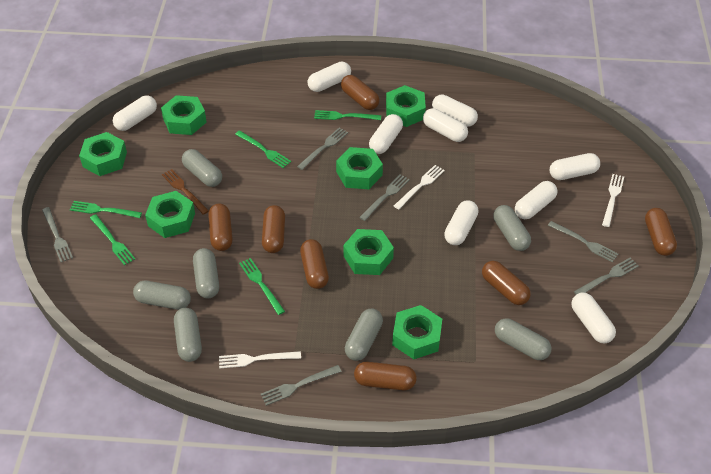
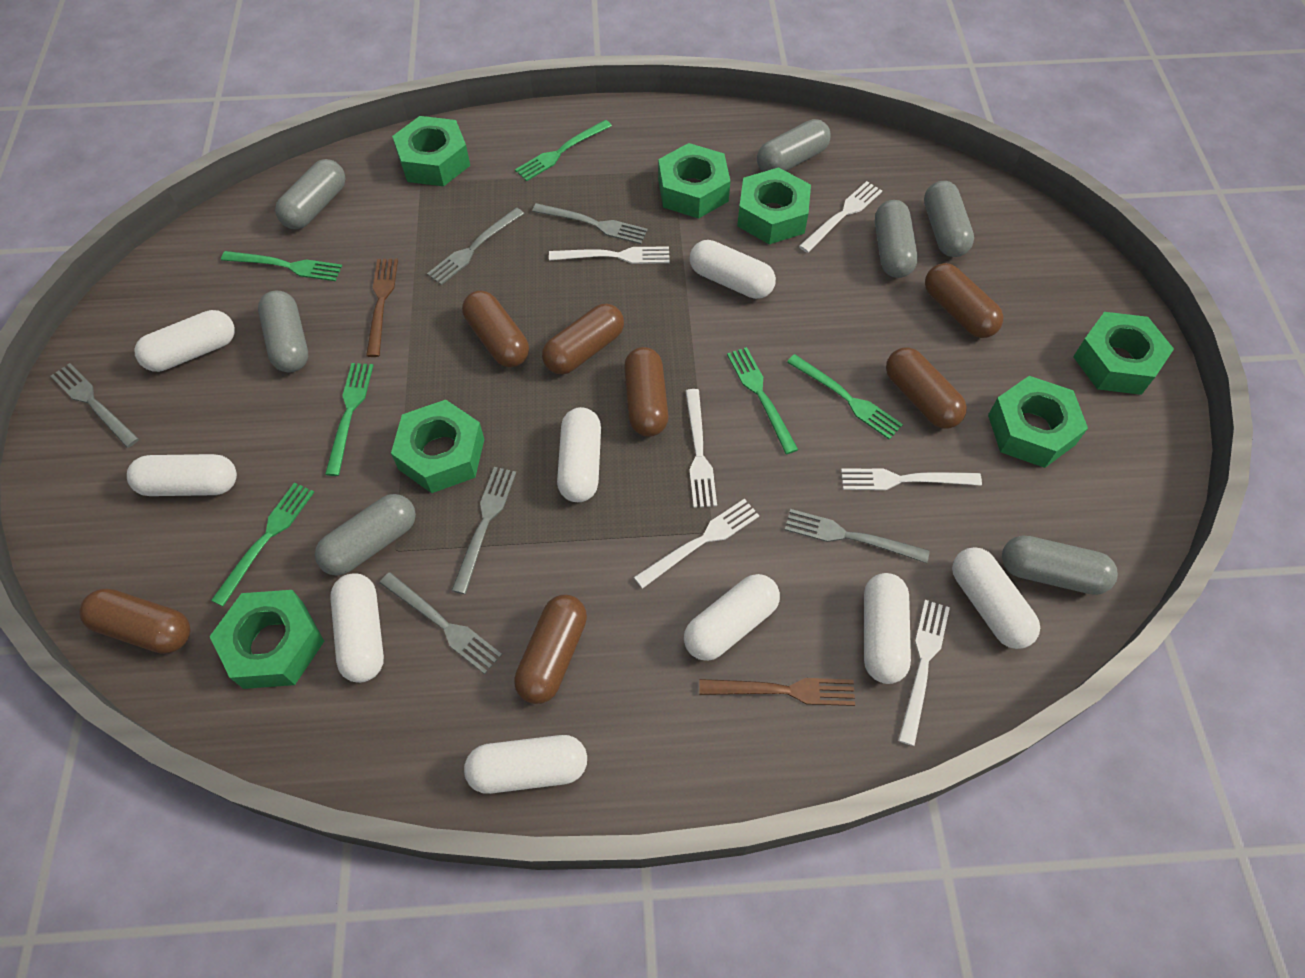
brown fork: 1 -> 2
green fork: 5 -> 6
white fork: 3 -> 6

